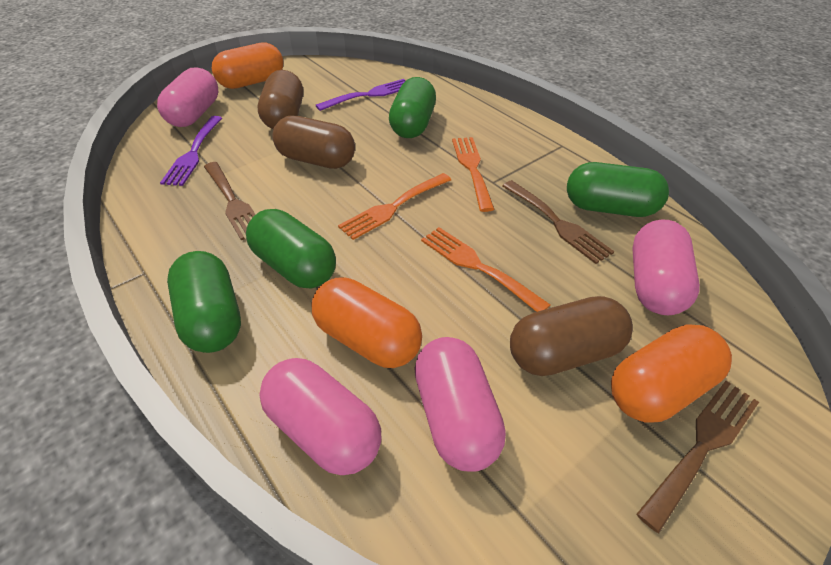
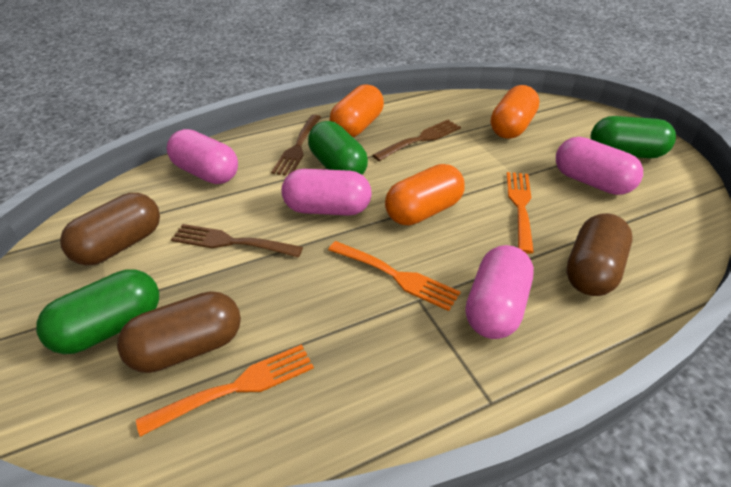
green capsule: 4 -> 3
purple fork: 2 -> 0

